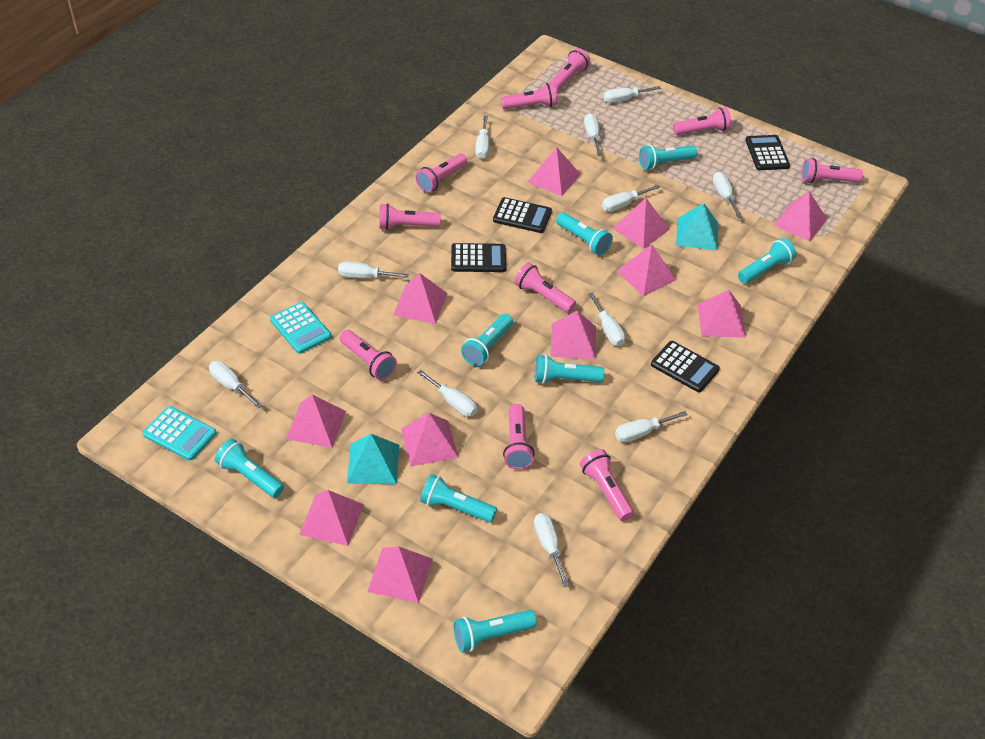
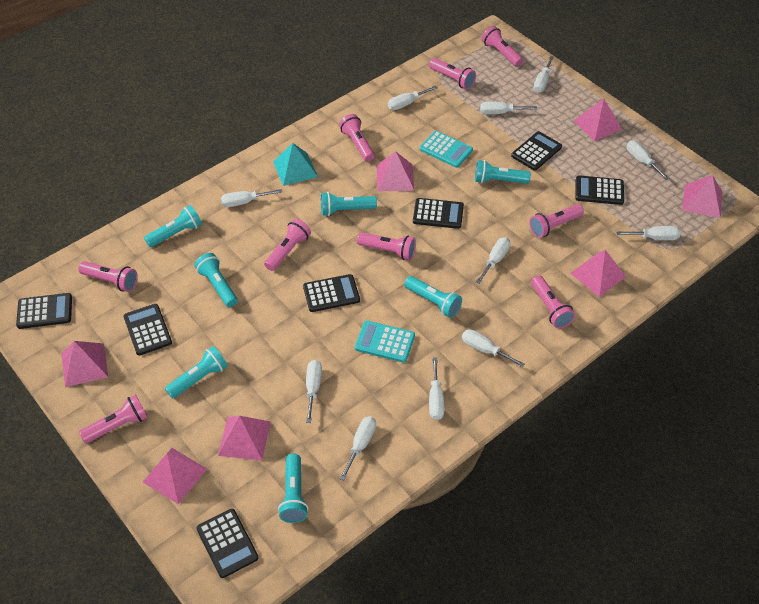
black calculator: 4 -> 7
pink flashlight: 10 -> 9
pink pyramid: 11 -> 7
turquoise flashlight: 8 -> 7
turquoise pyramid: 2 -> 1

